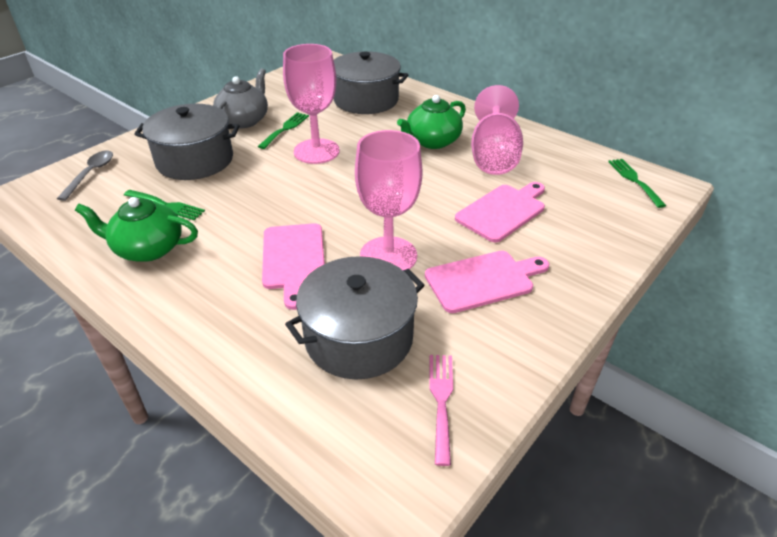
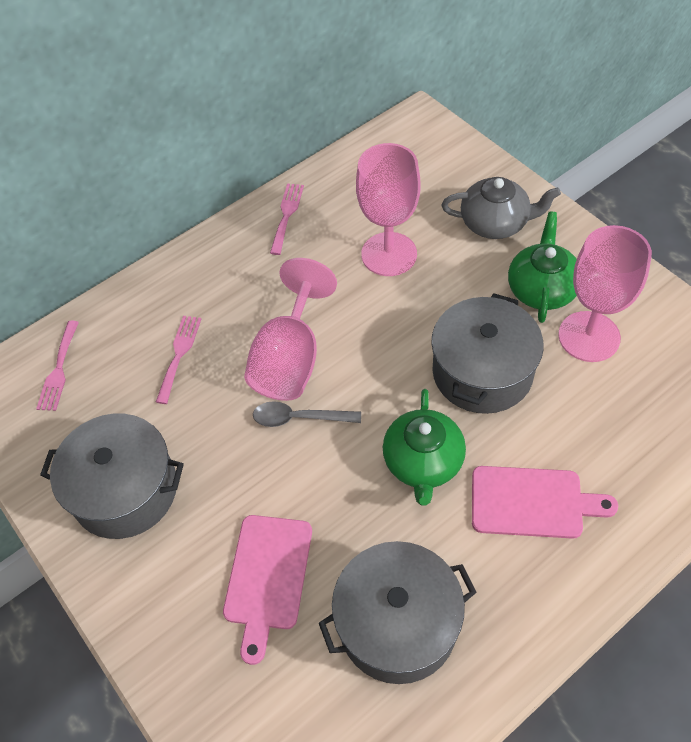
green fork: 3 -> 0
pink cutting board: 3 -> 2
pink fork: 1 -> 3

